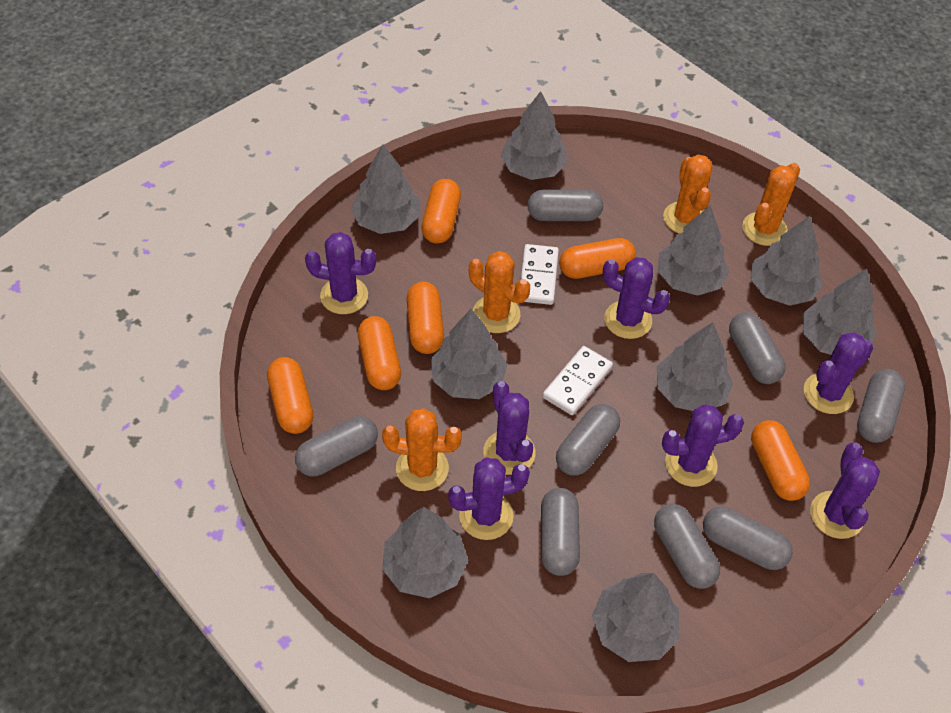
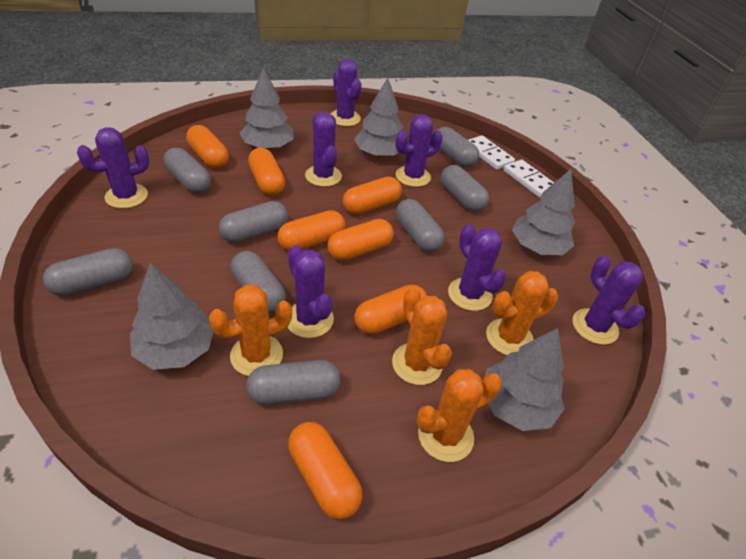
grey tree: 9 -> 5
orange capsule: 6 -> 7

